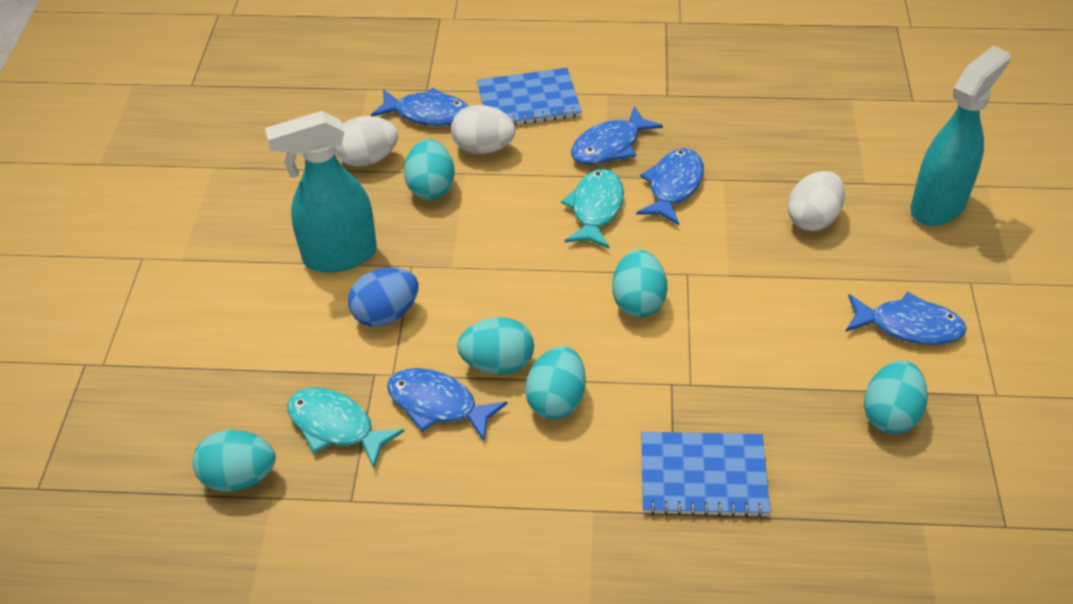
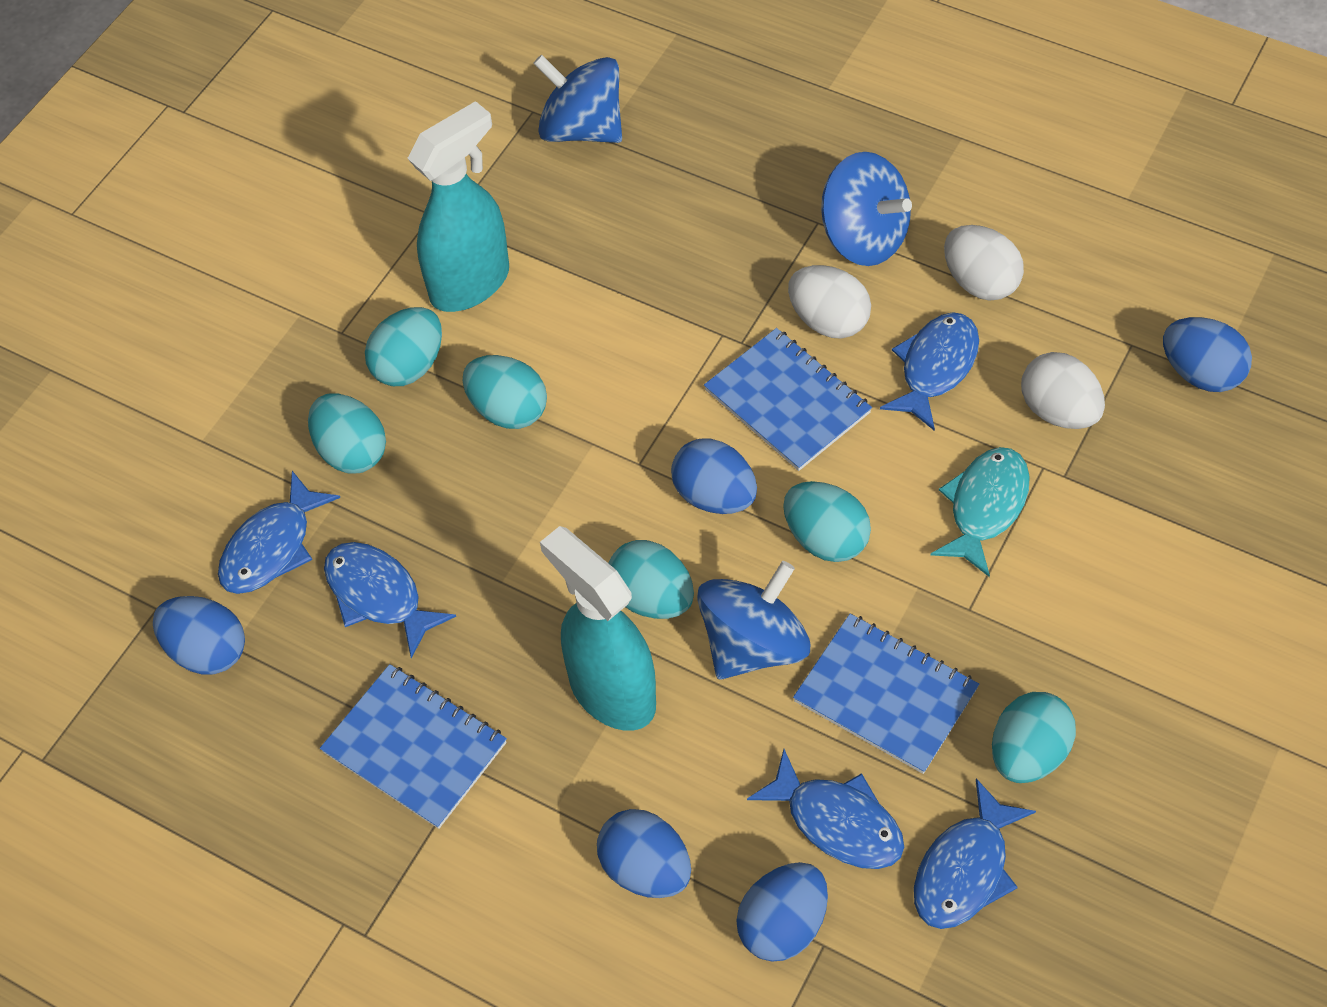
blue egg: 1 -> 5
blue notebook: 2 -> 3
blue spinning top: 0 -> 3
turquoise fish: 2 -> 1

